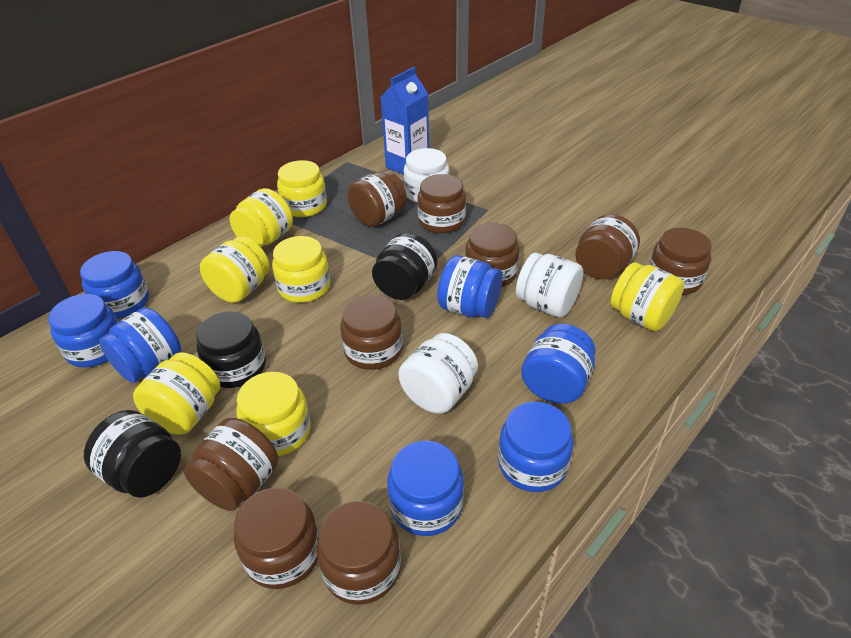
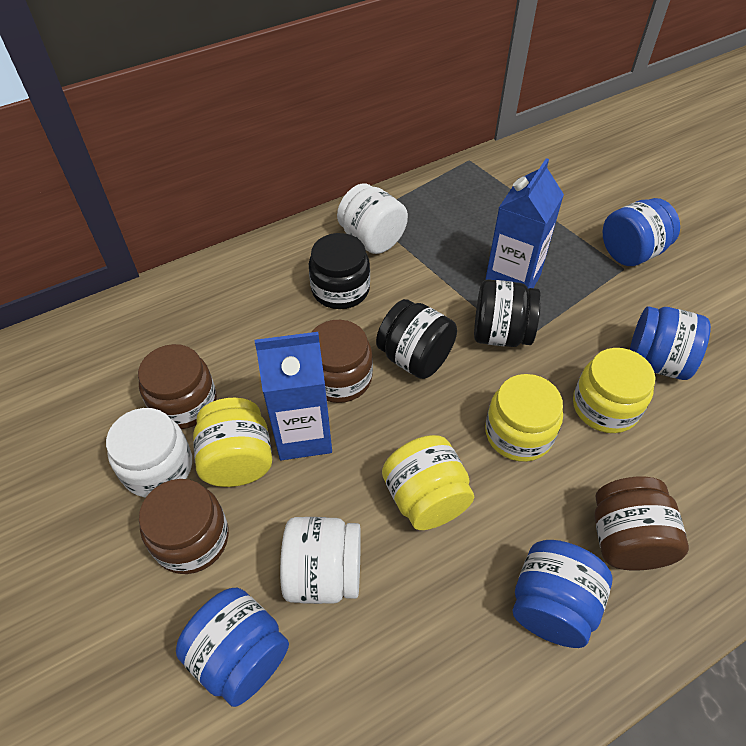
blue carton: 1 -> 2
blue jar: 7 -> 4
brown jar: 9 -> 4
yellow jar: 7 -> 4

